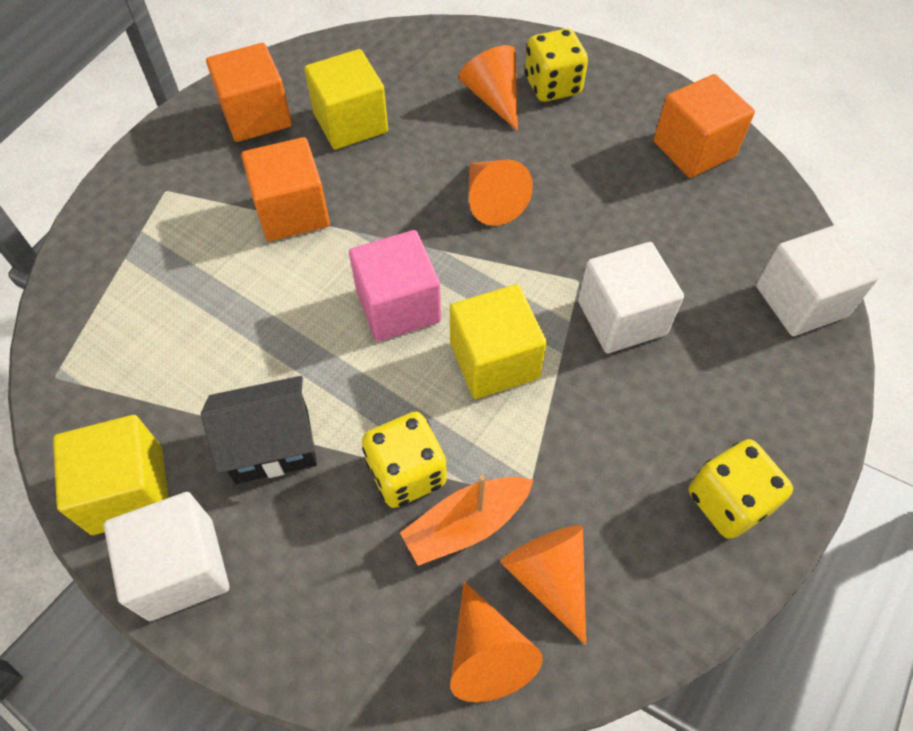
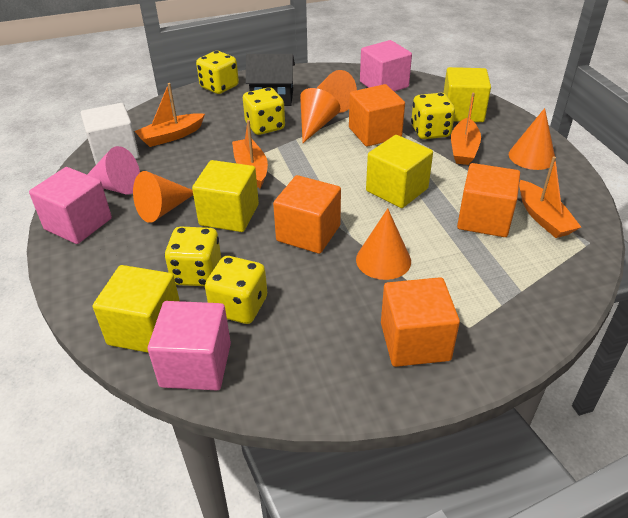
orange boat: 1 -> 4
orange cone: 4 -> 5
orange cube: 3 -> 4
pink cone: 0 -> 1
pink cube: 1 -> 3
white cube: 3 -> 1
yellow cube: 3 -> 4
yellow dice: 3 -> 5

